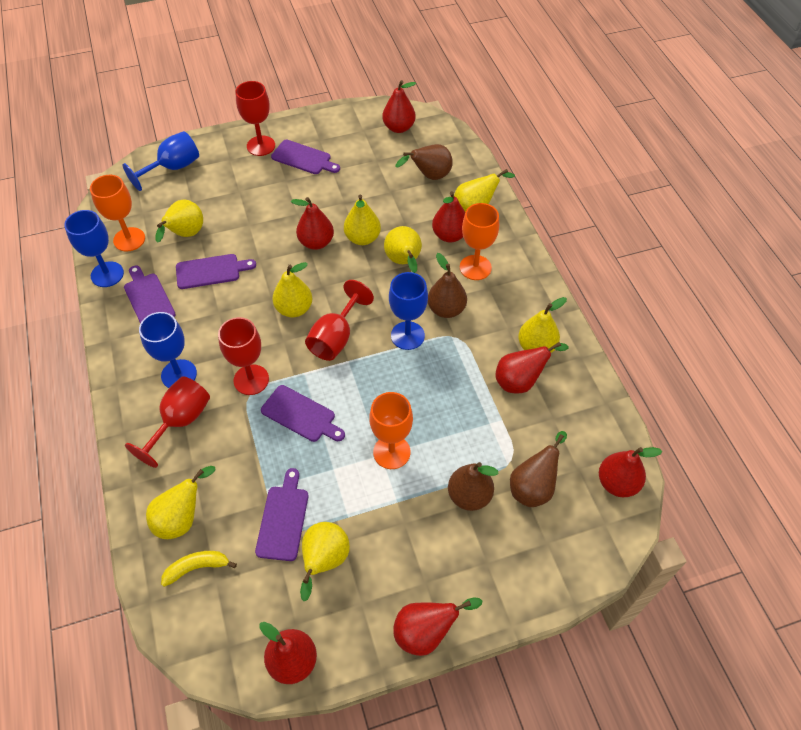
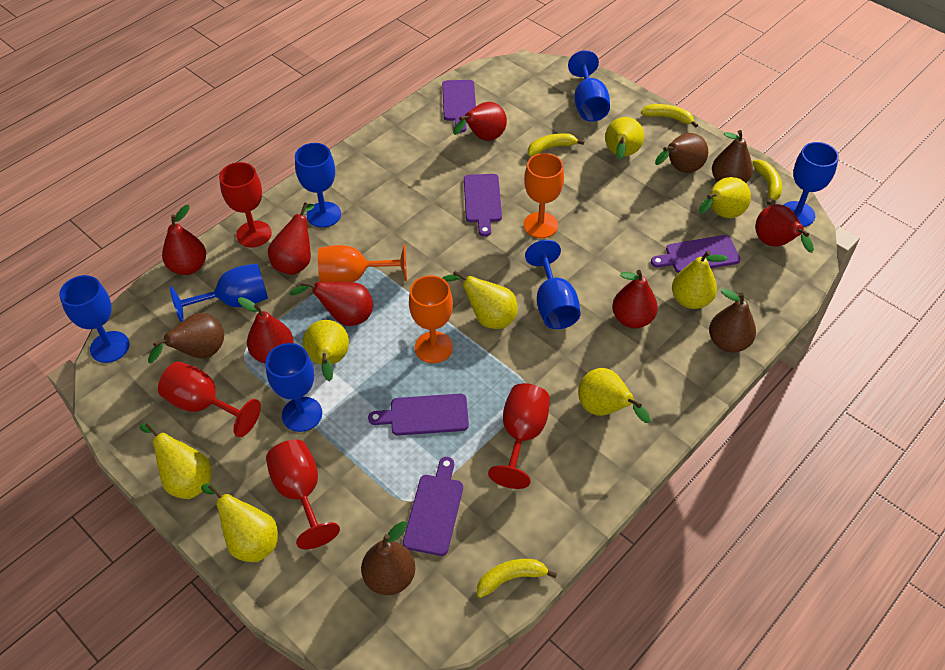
blue goblet: 4 -> 7
brown pear: 4 -> 5
yellow banana: 1 -> 4

